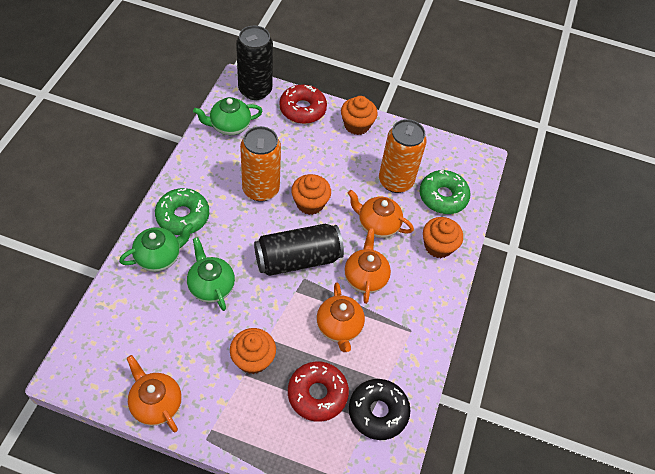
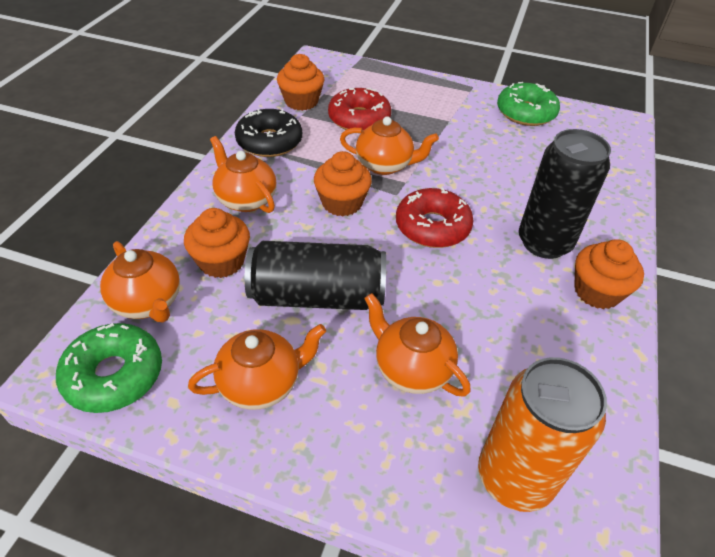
green teapot: 3 -> 0
orange can: 2 -> 1
orange teapot: 4 -> 5

